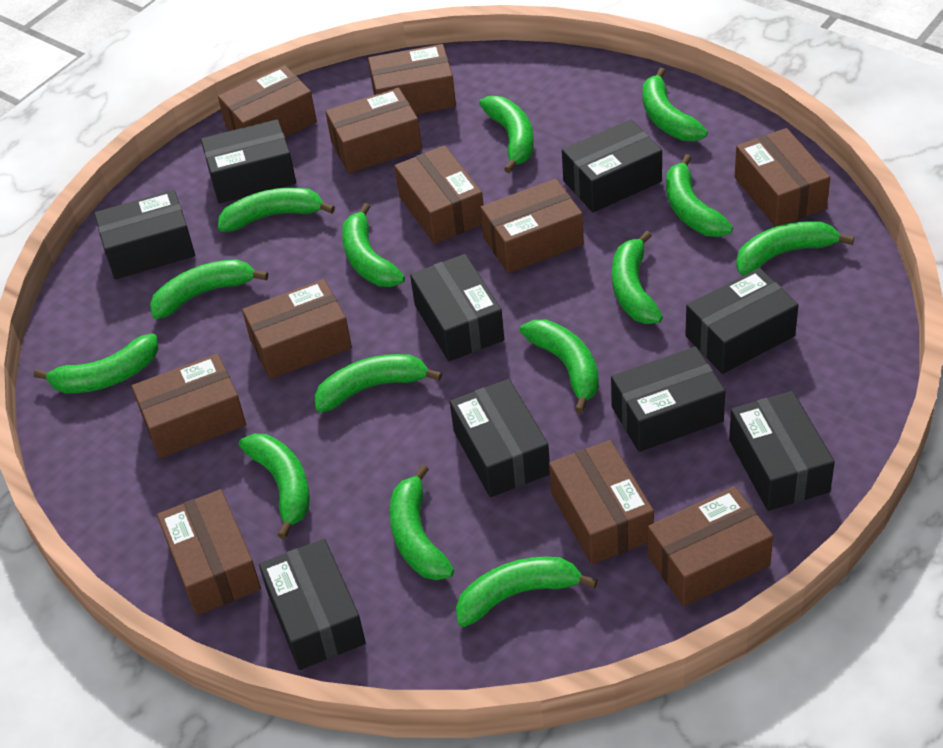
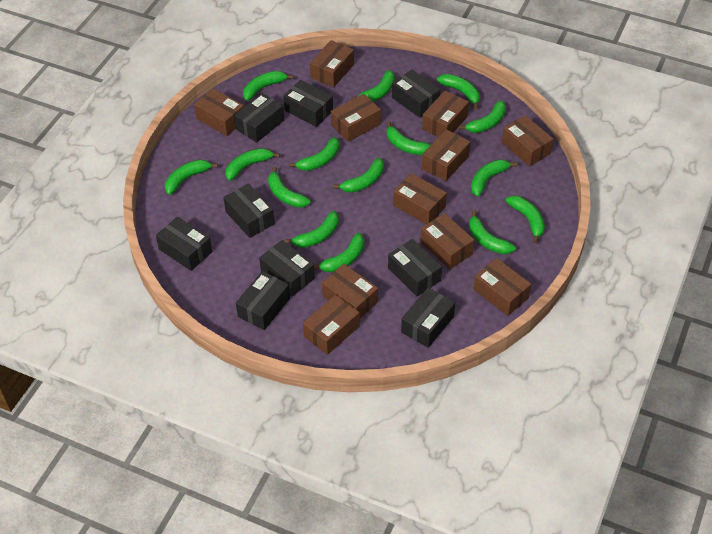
green banana: 14 -> 15

